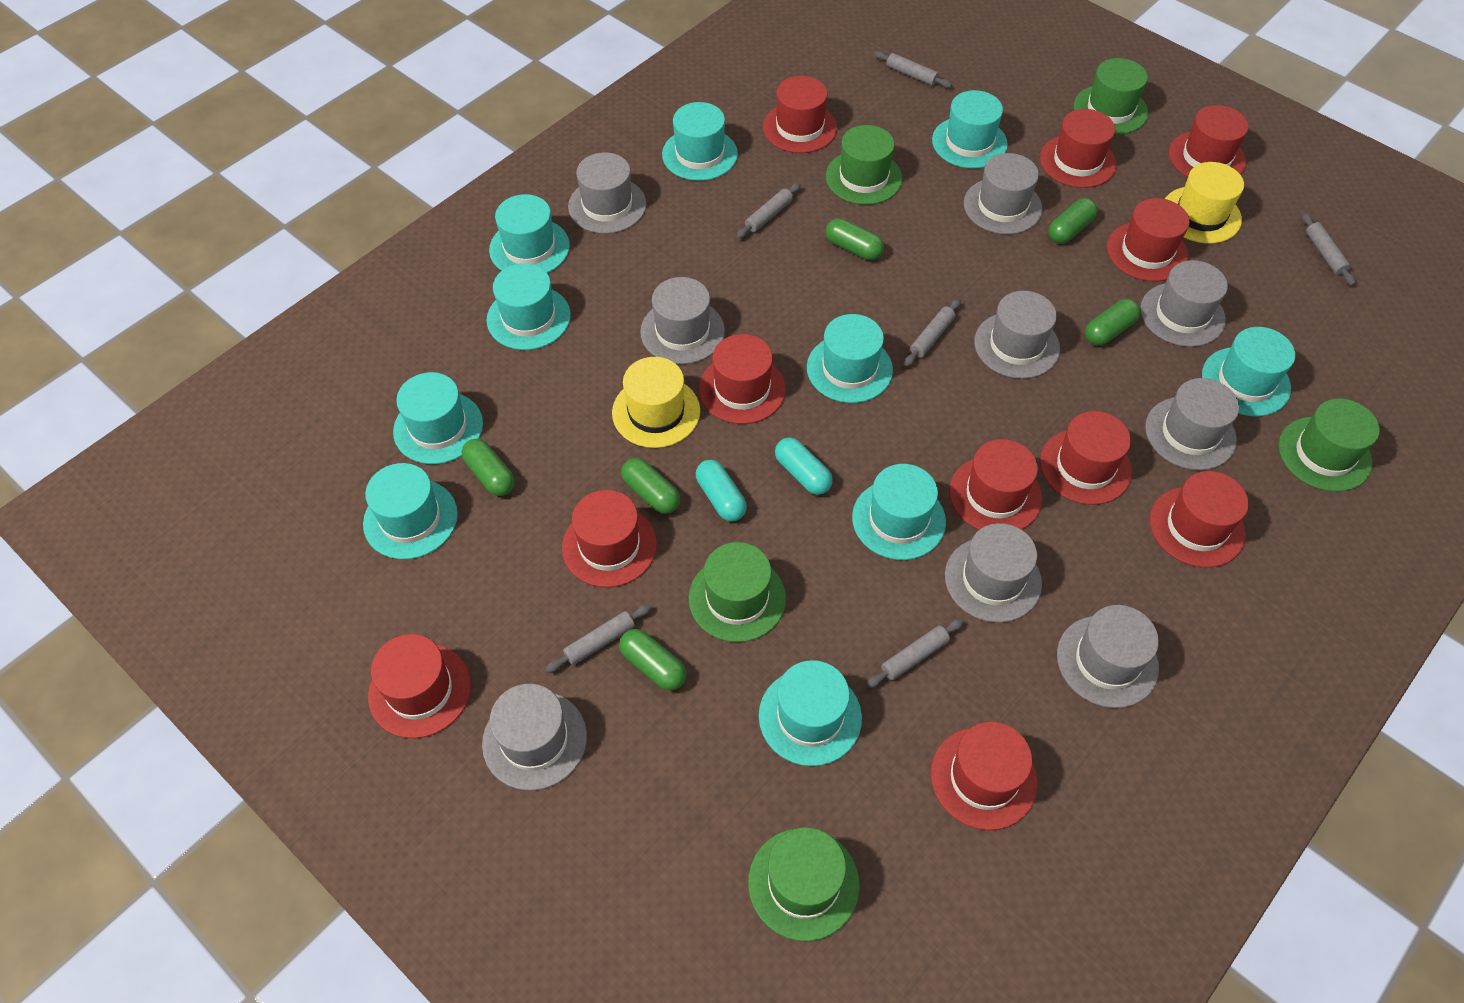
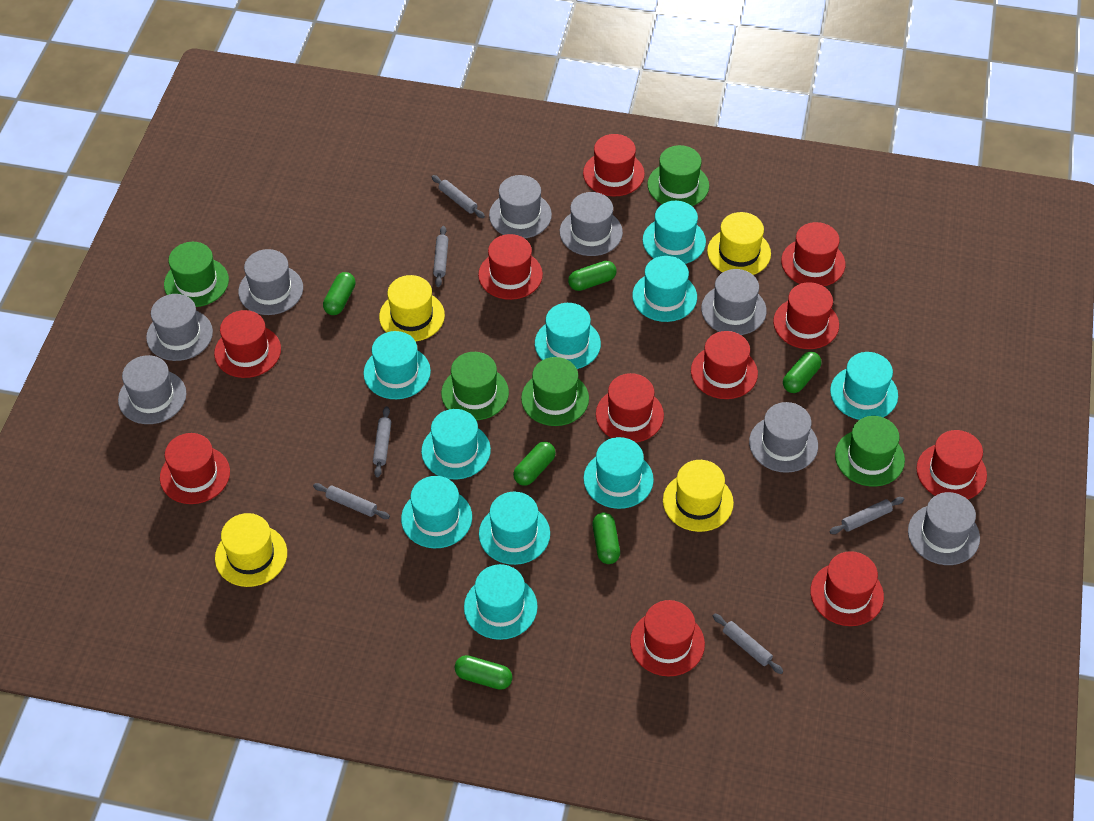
grey hat: 9 -> 8
turquoise capsule: 2 -> 0
yellow hat: 2 -> 4

